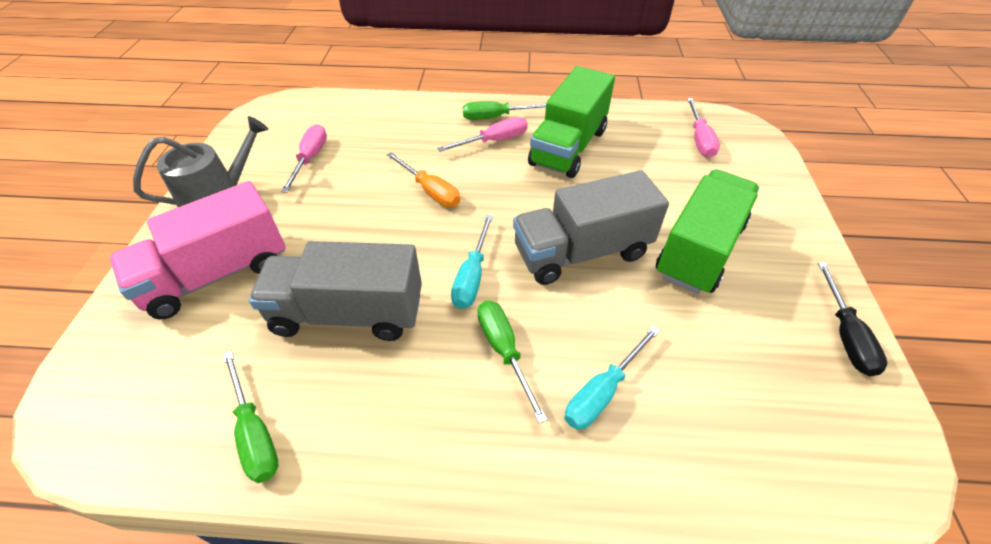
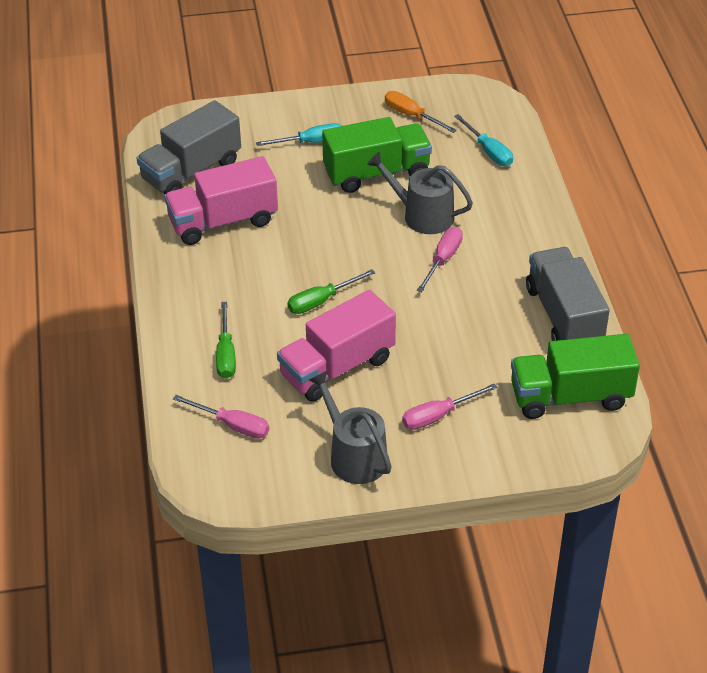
black screwdriver: 1 -> 0
green screwdriver: 3 -> 2
grey watering can: 1 -> 2
pink truck: 1 -> 2

